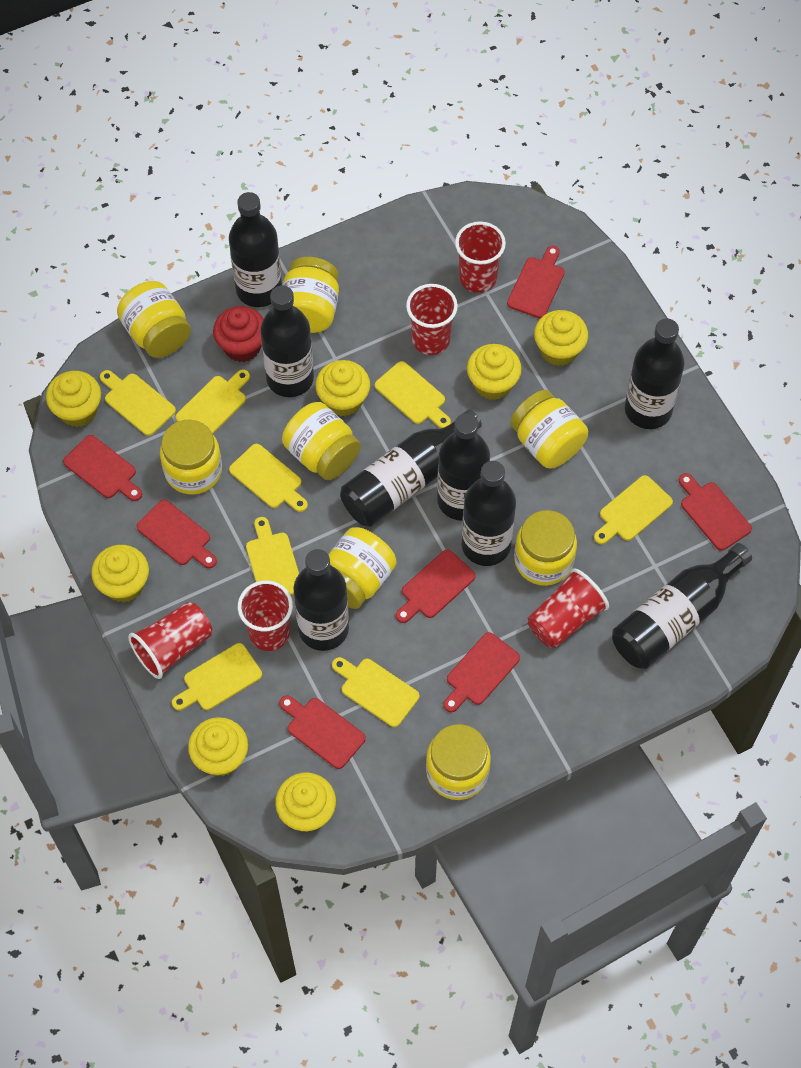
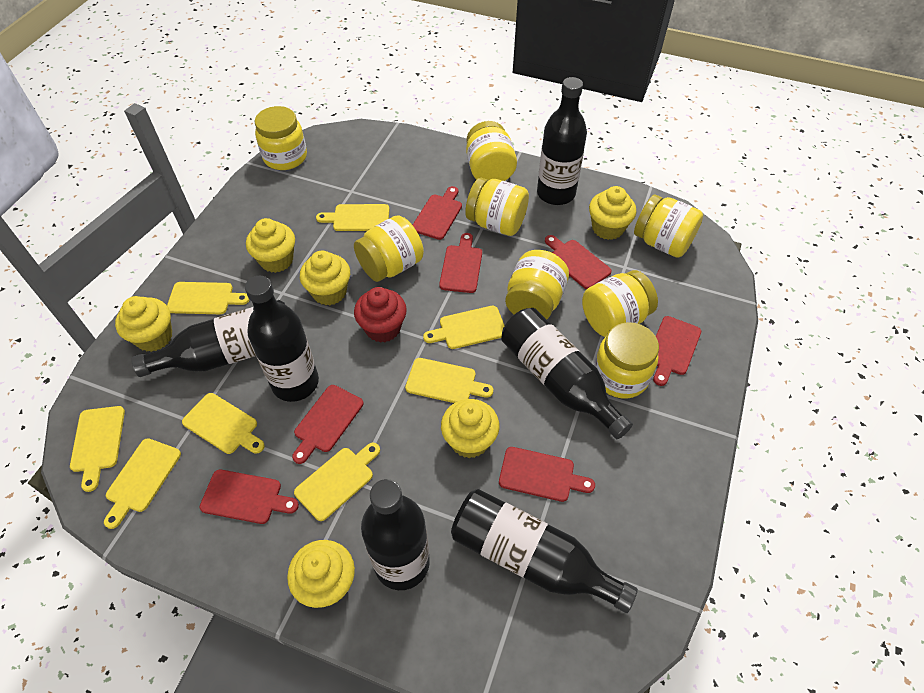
black bottle: 8 -> 6
red cup: 5 -> 0
yellow cupcake: 7 -> 6

